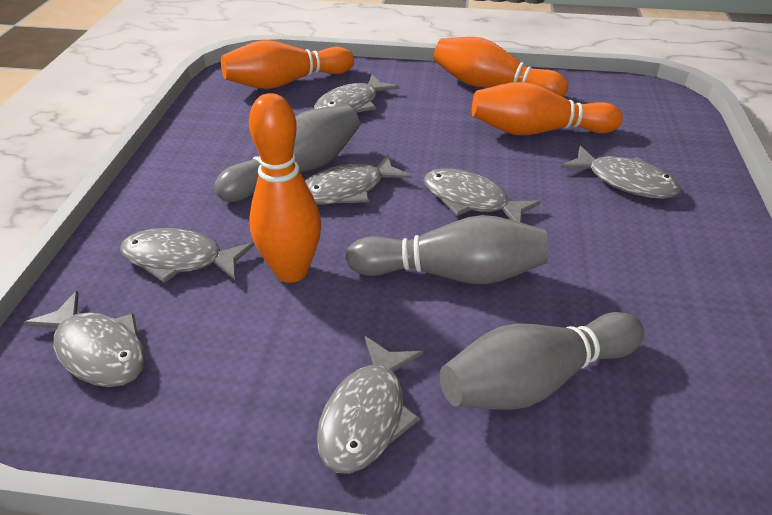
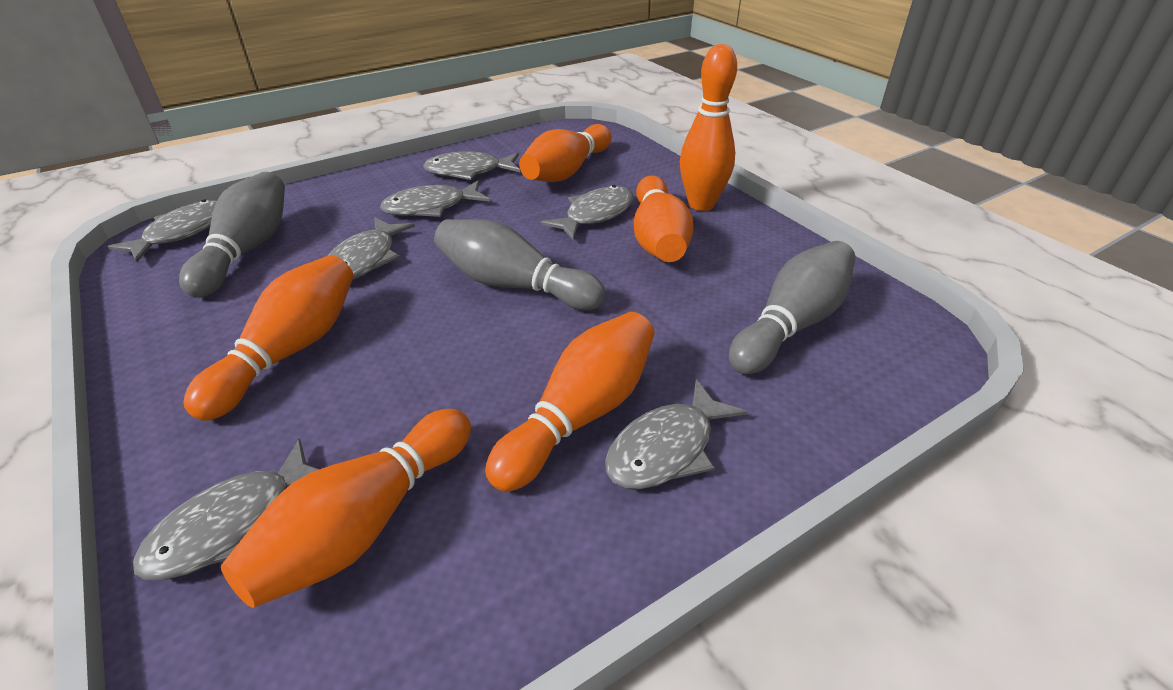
orange bowling pin: 4 -> 6

